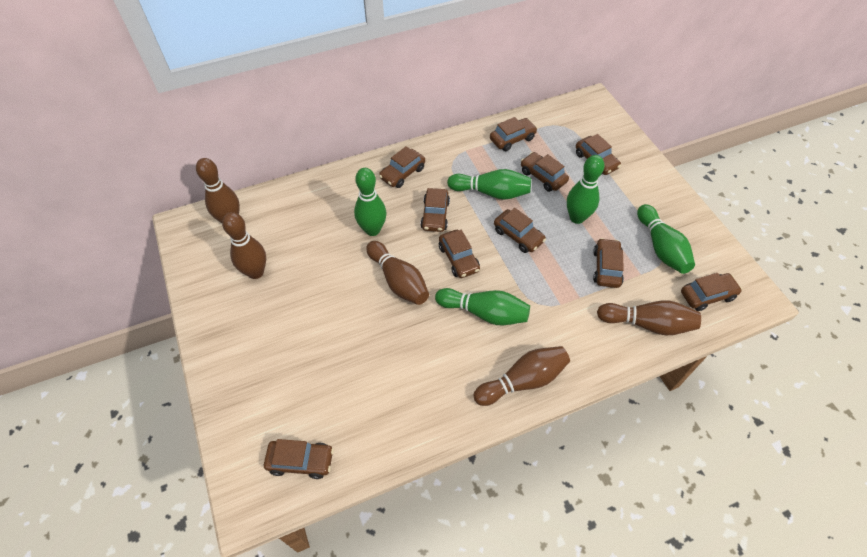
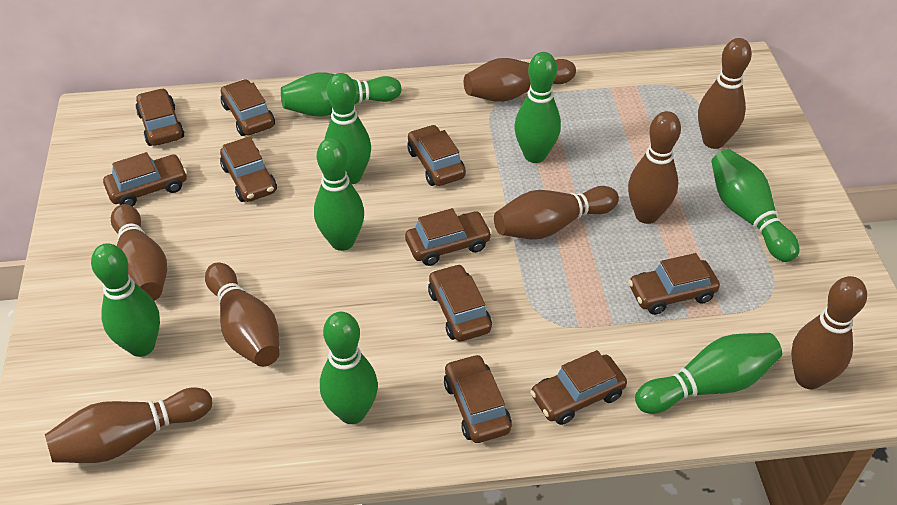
brown bowling pin: 5 -> 8
green bowling pin: 5 -> 8

